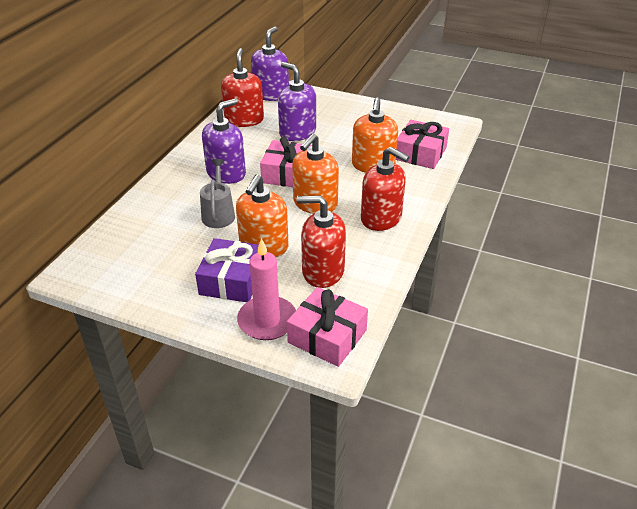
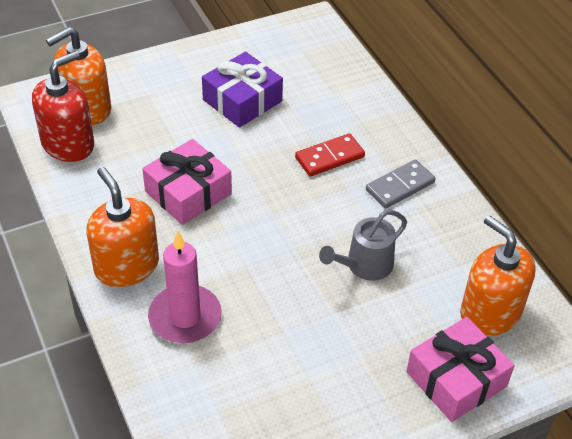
grey domino: 0 -> 1
pink gift: 3 -> 2
purple soap dispenser: 3 -> 0
red domino: 0 -> 1
red soap dispenser: 3 -> 1

